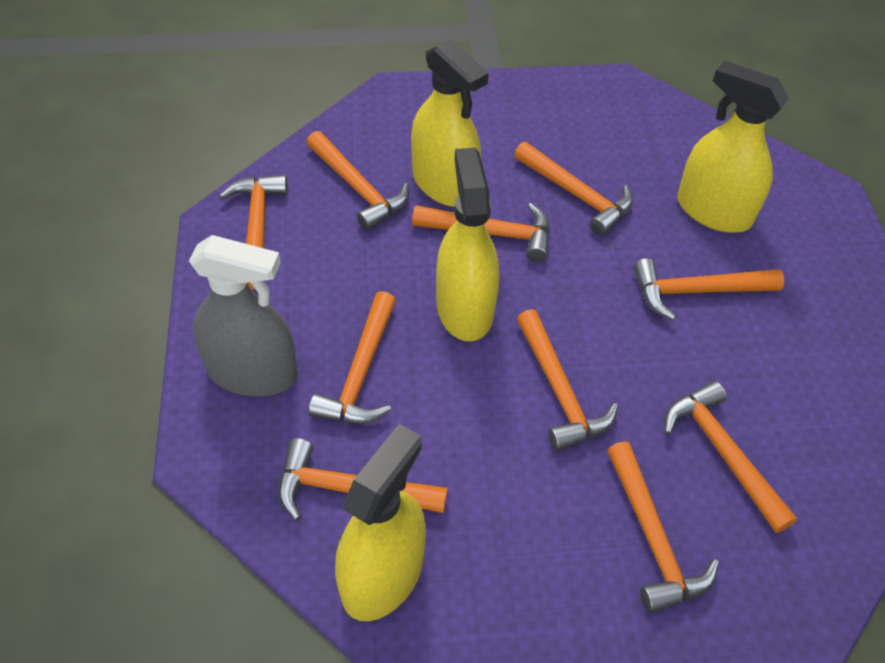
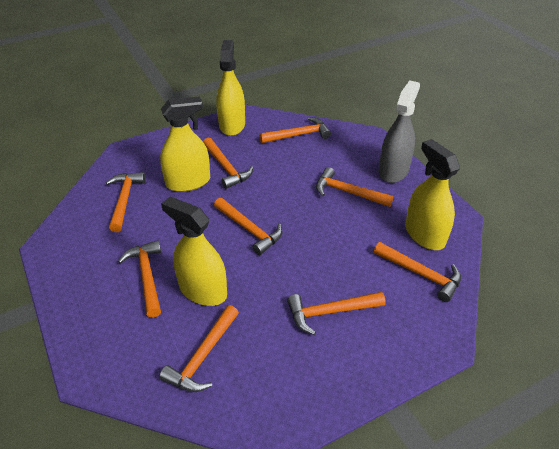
orange hammer: 10 -> 9

